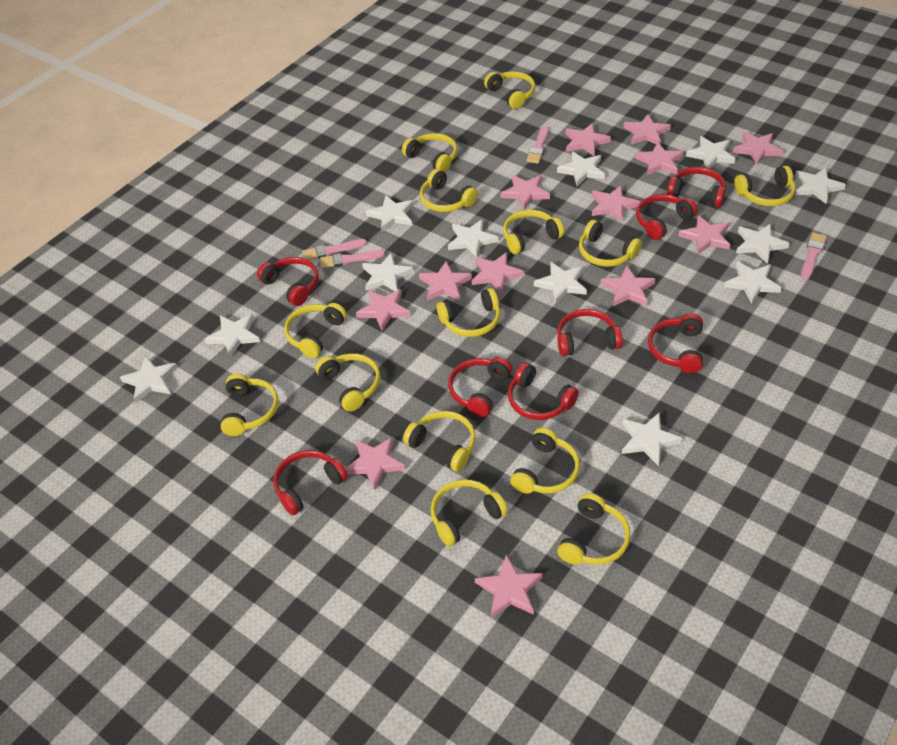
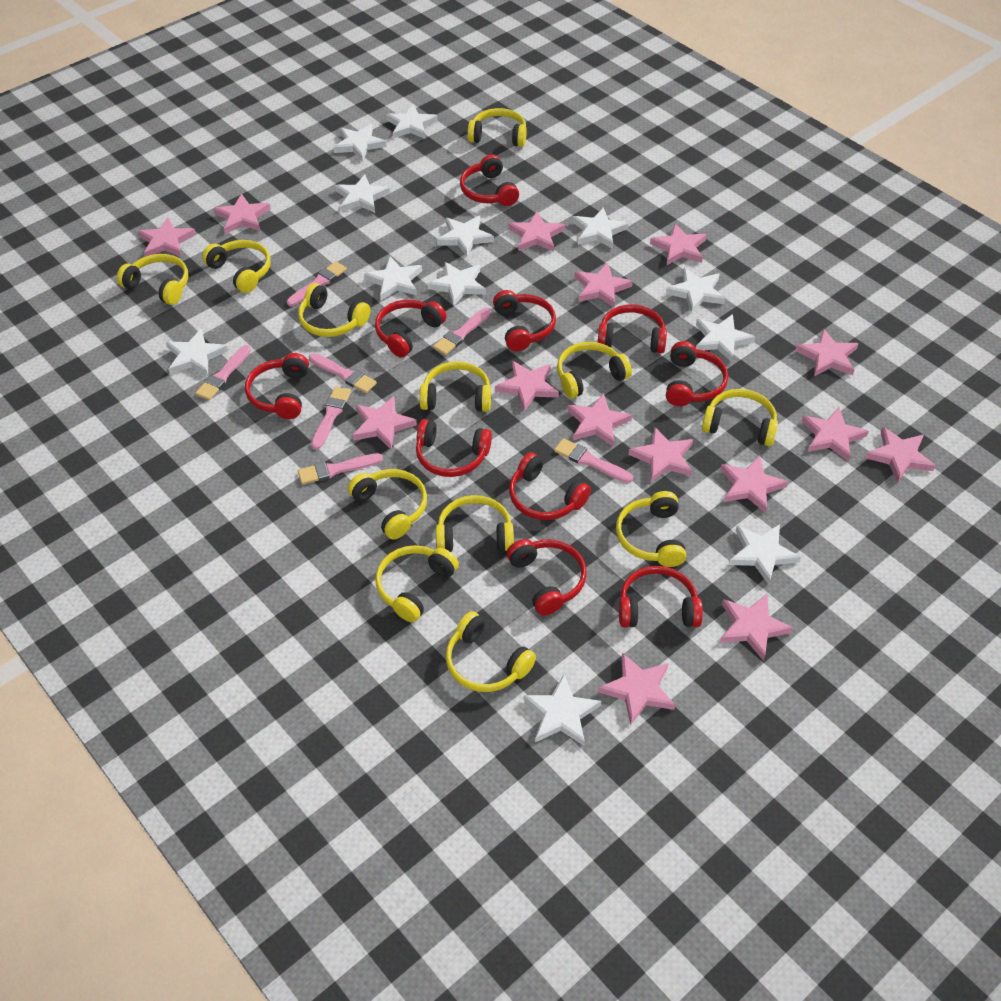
pink brush: 4 -> 7
pink star: 13 -> 15
red headphones: 8 -> 10
yellow headphones: 14 -> 12

